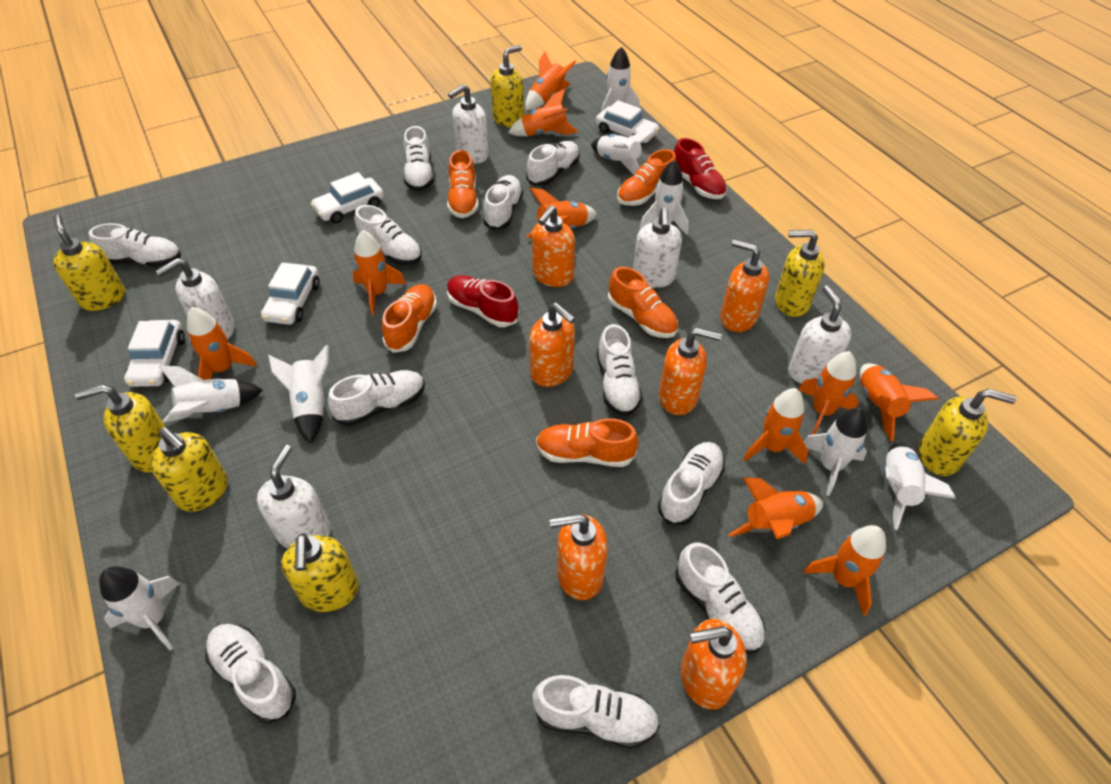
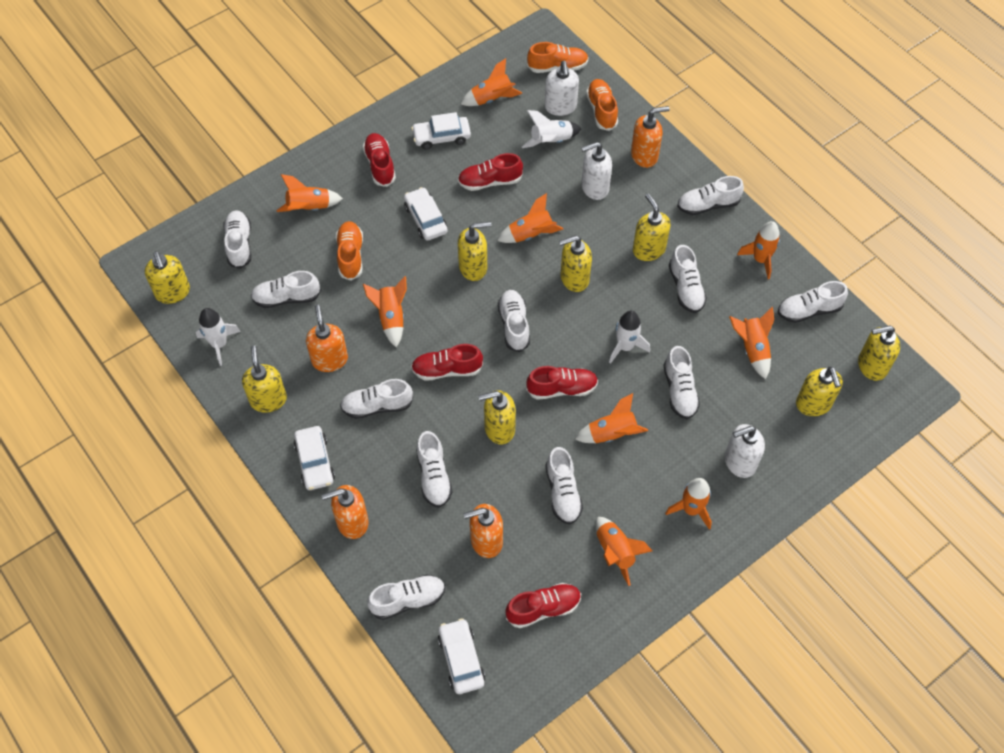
orange rocket: 10 -> 9
orange shoe: 5 -> 3
orange soap dispenser: 6 -> 4
red shoe: 2 -> 5
white rocket: 8 -> 3
white soap dispenser: 5 -> 3
yellow soap dispenser: 7 -> 8

